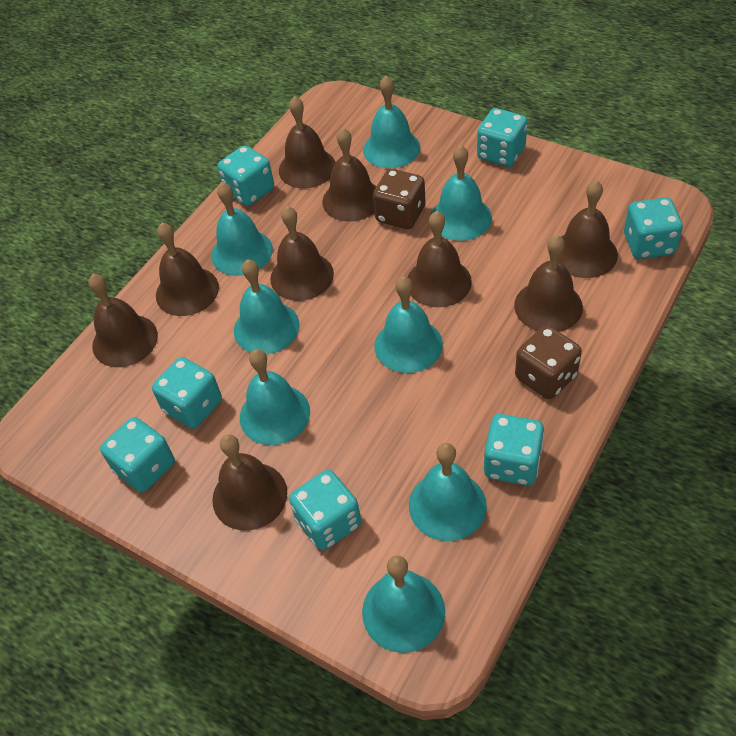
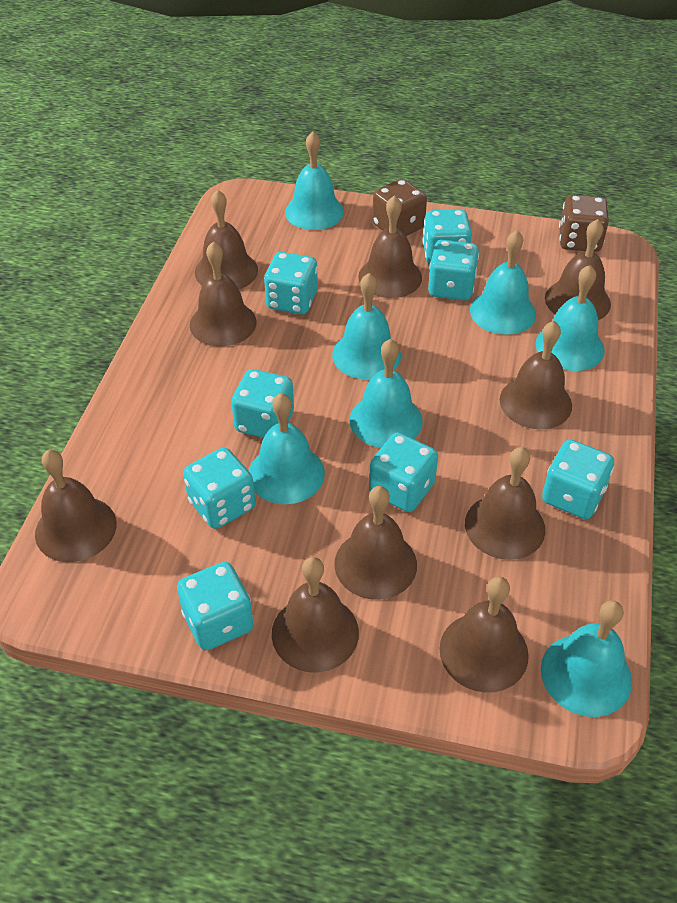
brown bell: 9 -> 10
turquoise bell: 8 -> 7
turquoise dice: 7 -> 8

